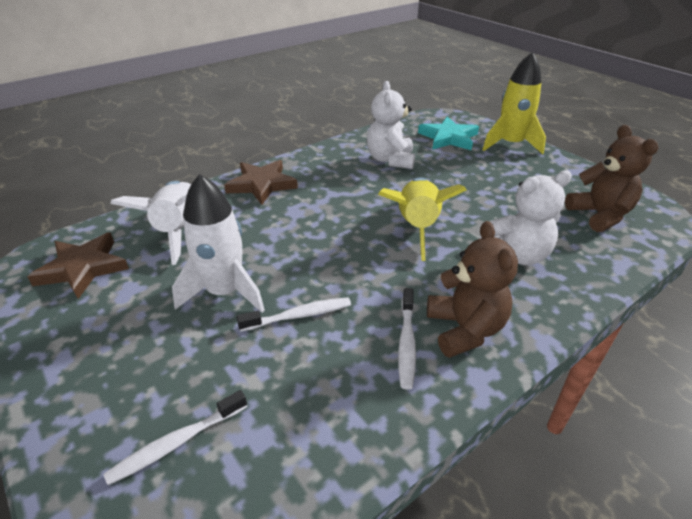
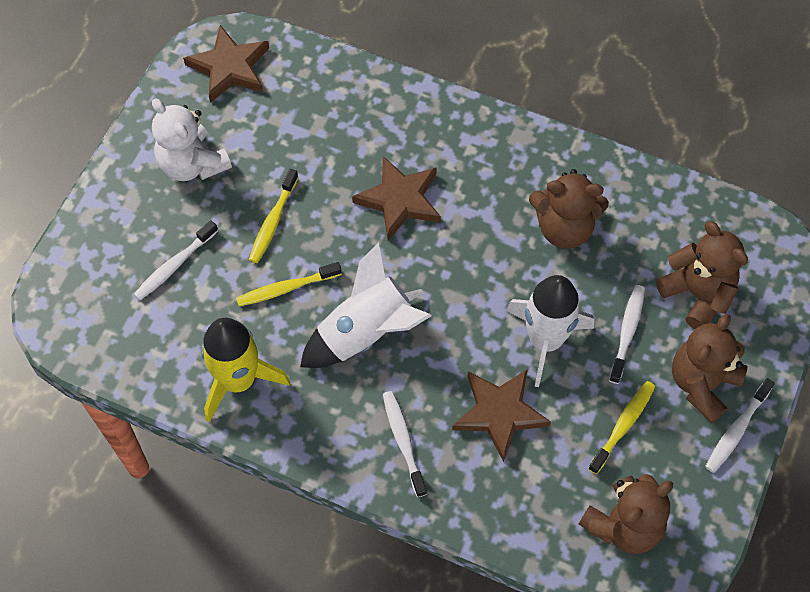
brown star: 2 -> 3
brown teddy bear: 2 -> 4
turquoise star: 1 -> 0
white teddy bear: 2 -> 1
white toothbrush: 3 -> 4
yellow rocket: 2 -> 1
yellow toothbrush: 0 -> 3

